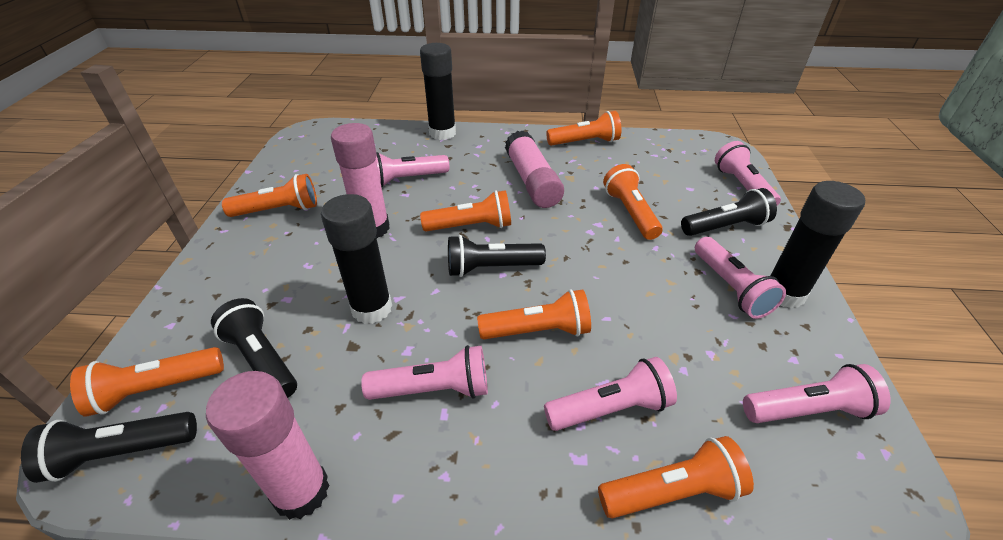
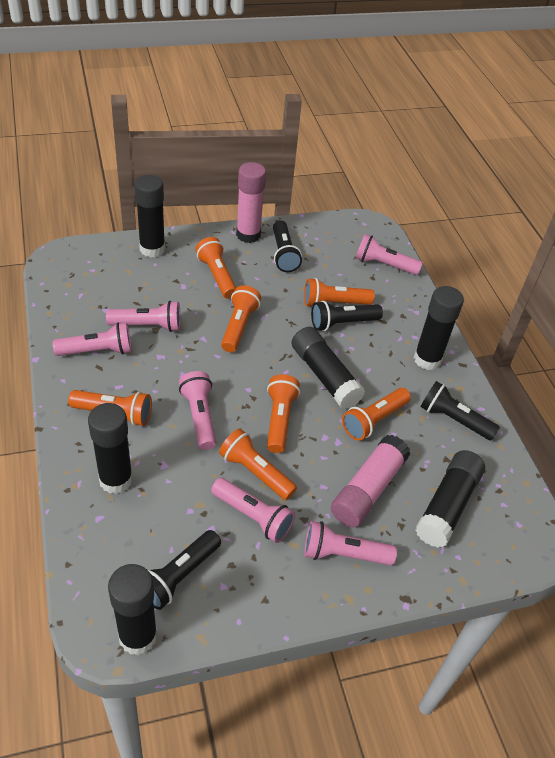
black glue stick: 3 -> 6
pink glue stick: 3 -> 2

